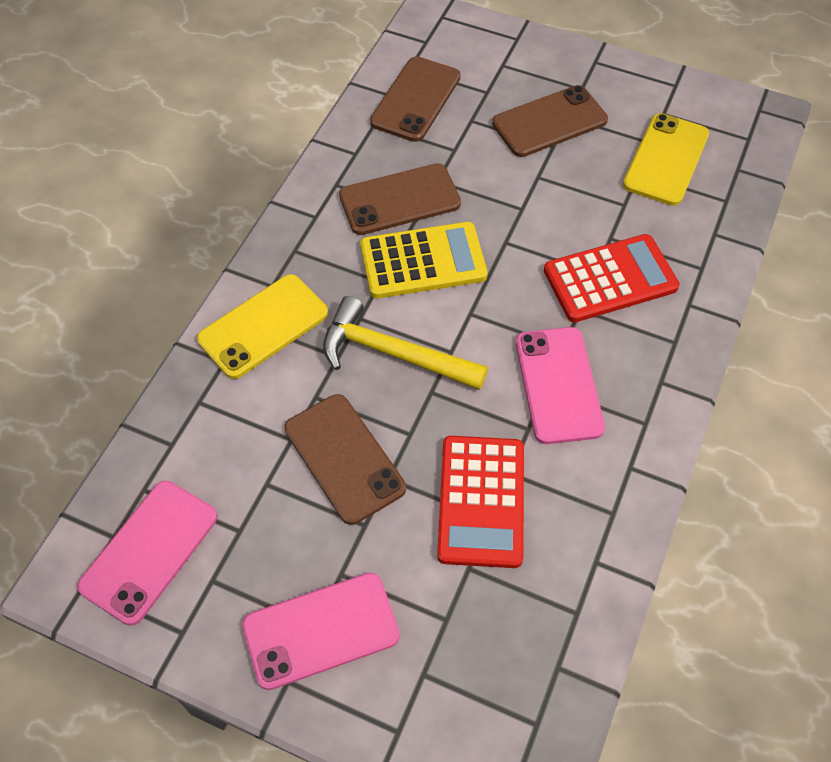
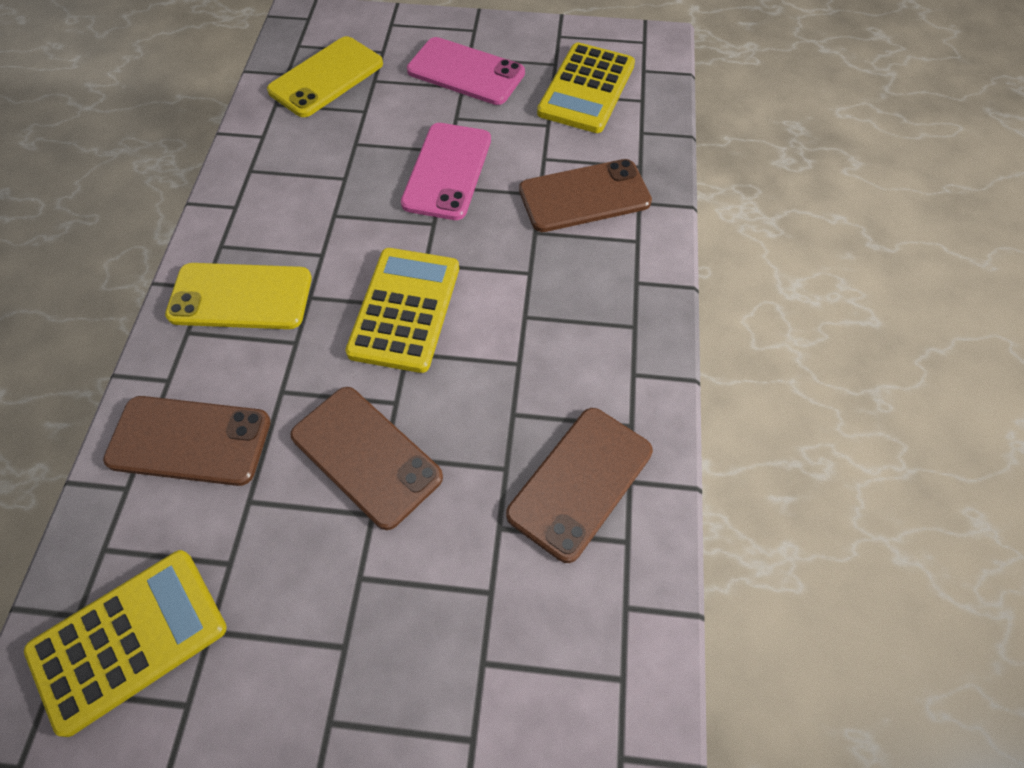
pink phone: 3 -> 2
red calculator: 2 -> 0
yellow calculator: 1 -> 3
yellow hammer: 1 -> 0

